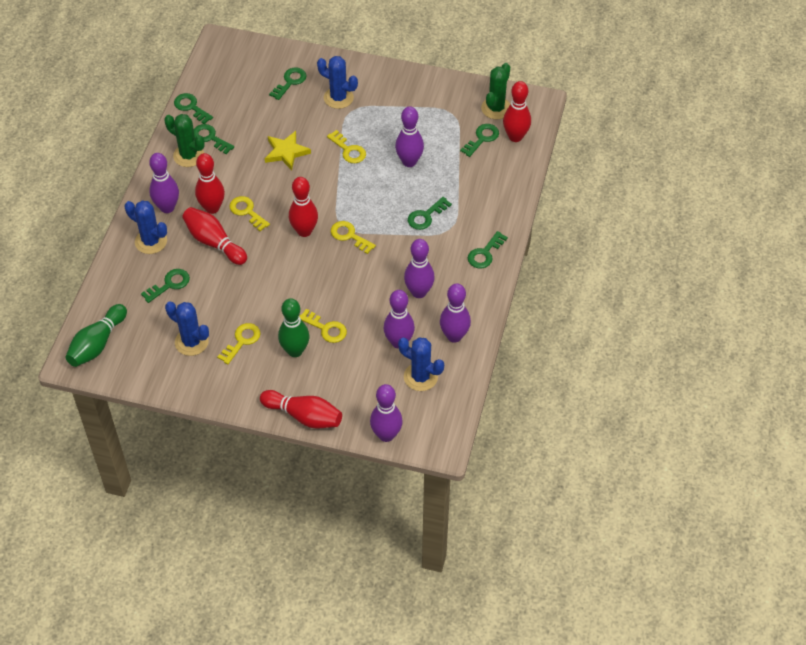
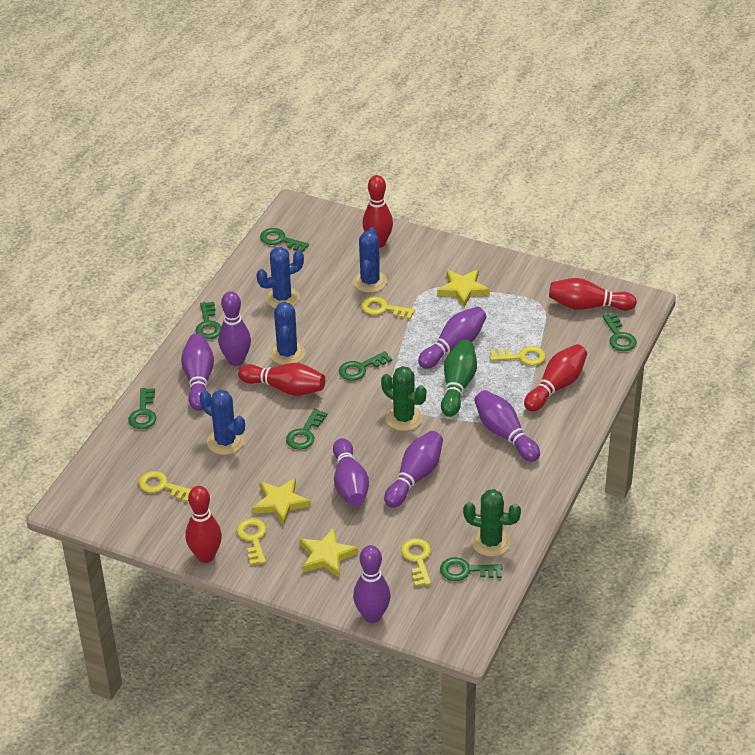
green bowling pin: 2 -> 1
purple bowling pin: 6 -> 7
yellow star: 1 -> 3

